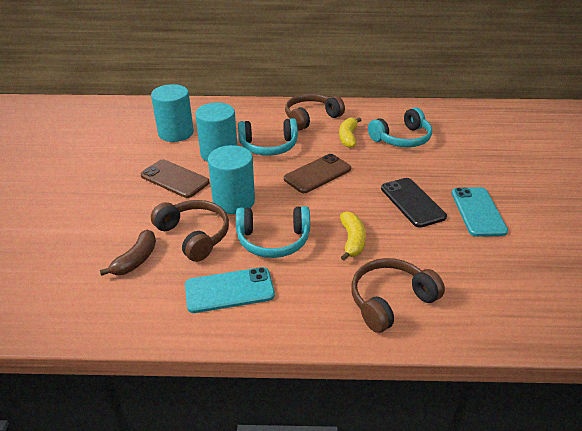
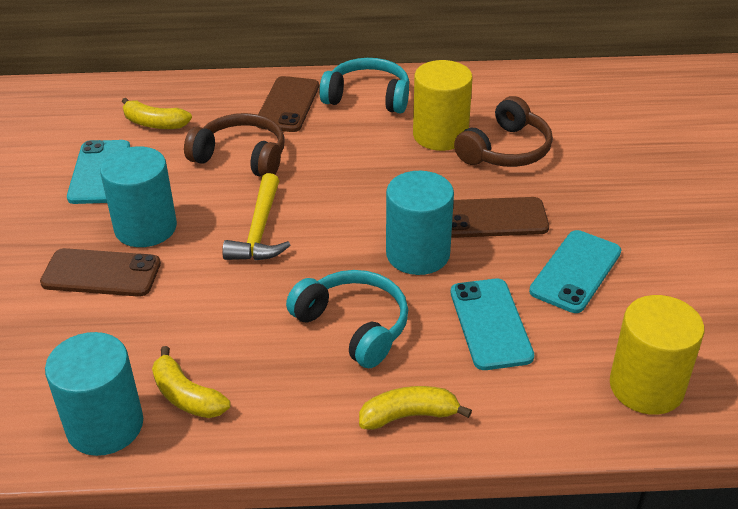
black phone: 1 -> 0
brown banana: 1 -> 0
brown headphones: 3 -> 2
brown phone: 2 -> 3
turquoise headphones: 3 -> 2
turquoise phone: 2 -> 3
yellow banana: 2 -> 3
yellow cylinder: 0 -> 2
yellow hammer: 0 -> 1

